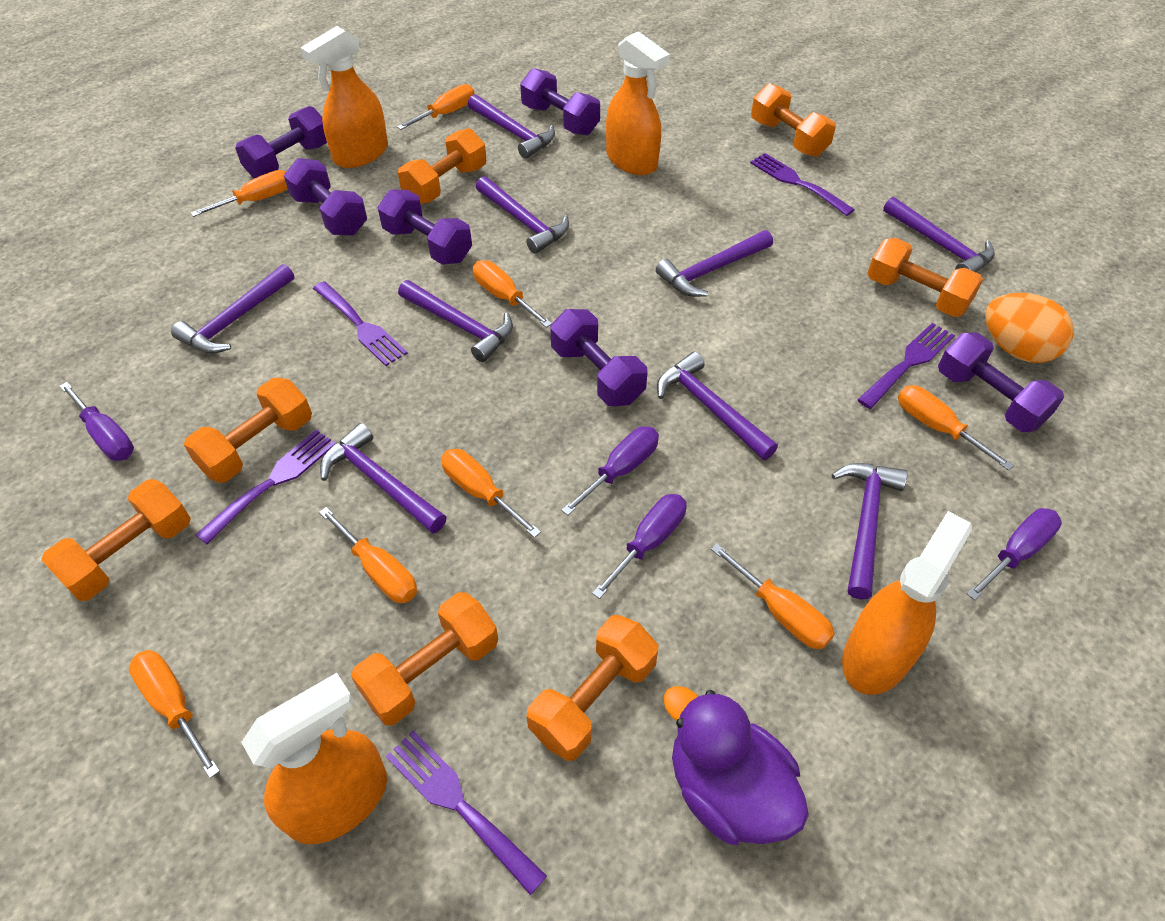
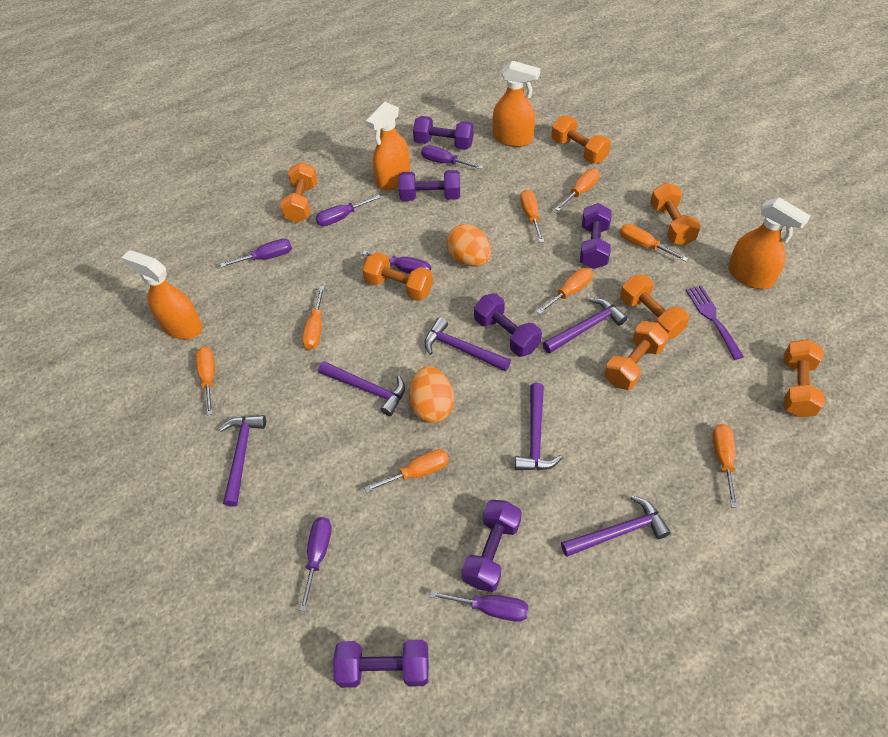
orange egg: 1 -> 2
purple duck: 1 -> 0
purple fork: 5 -> 1
purple hammer: 9 -> 6
purple screwdriver: 4 -> 6

